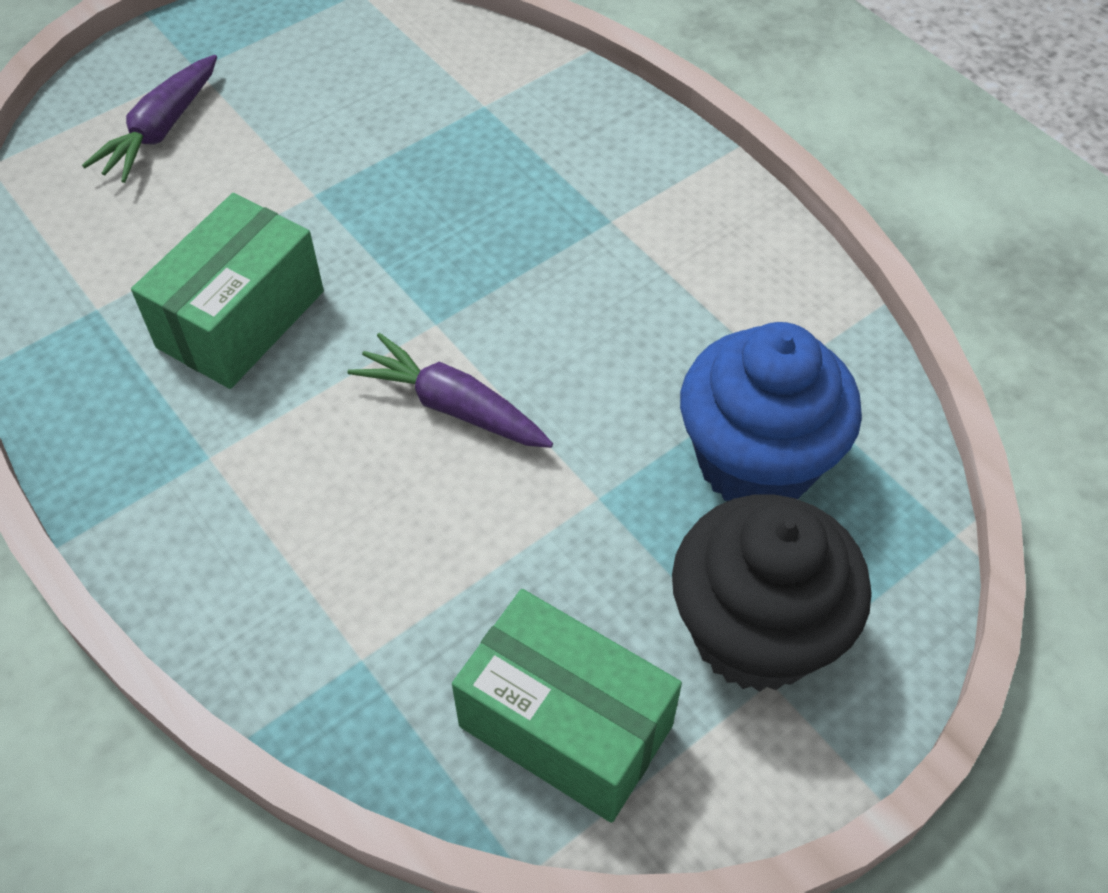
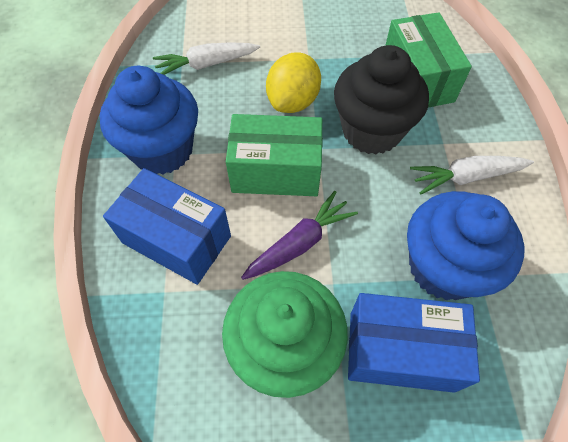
blue box: 0 -> 2
blue cupcake: 1 -> 2
green cupcake: 0 -> 1
purple carrot: 2 -> 1
white carrot: 0 -> 2
yellow lemon: 0 -> 1

